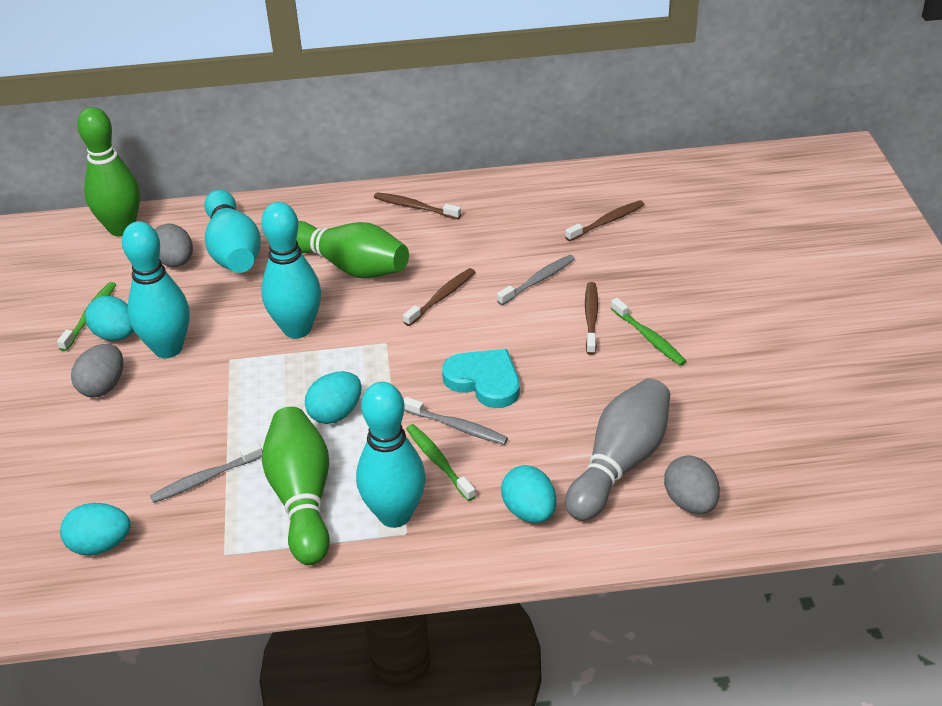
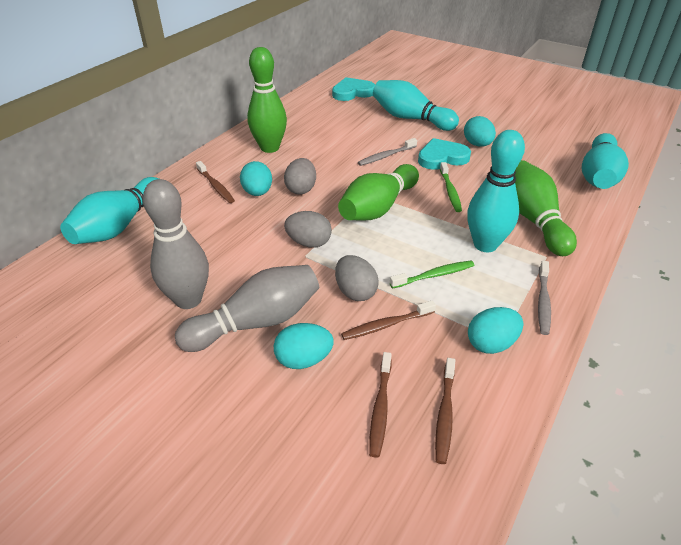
green toothbrush: 3 -> 2
grey bowling pin: 1 -> 2
grey toothbrush: 3 -> 2
turquoise heart: 1 -> 2

